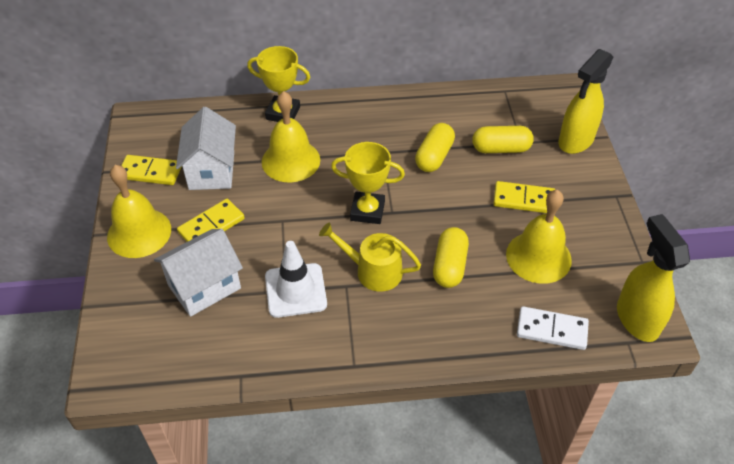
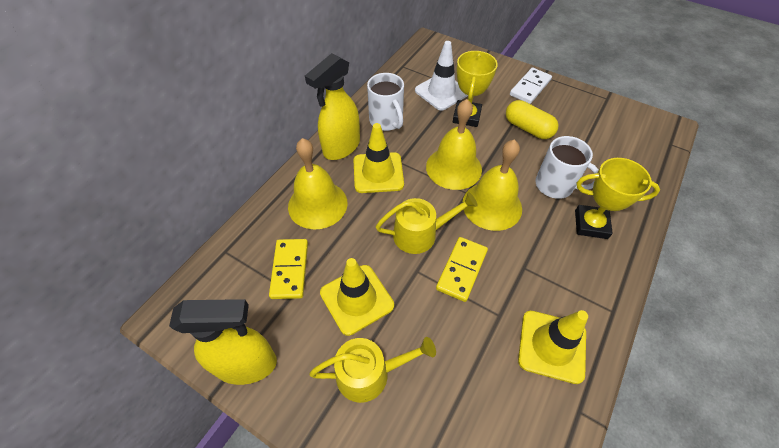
white house: 2 -> 0
white mug: 0 -> 2
yellow capsule: 3 -> 1
yellow domino: 3 -> 2
yellow traffic cone: 0 -> 3
yellow watering can: 1 -> 2

